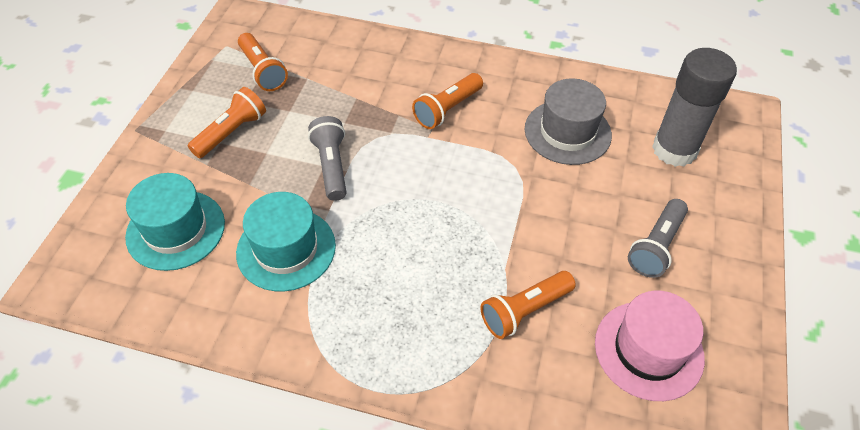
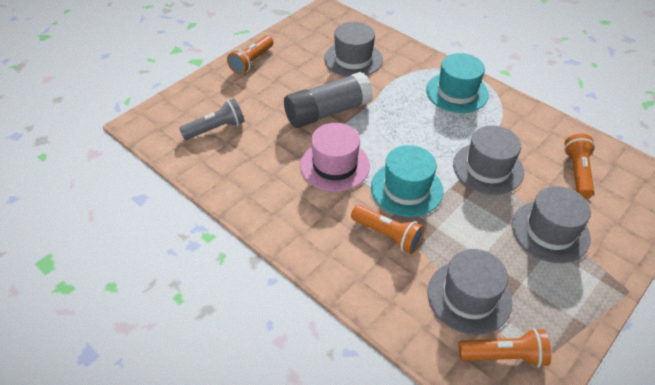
grey flashlight: 2 -> 1
grey hat: 1 -> 4

